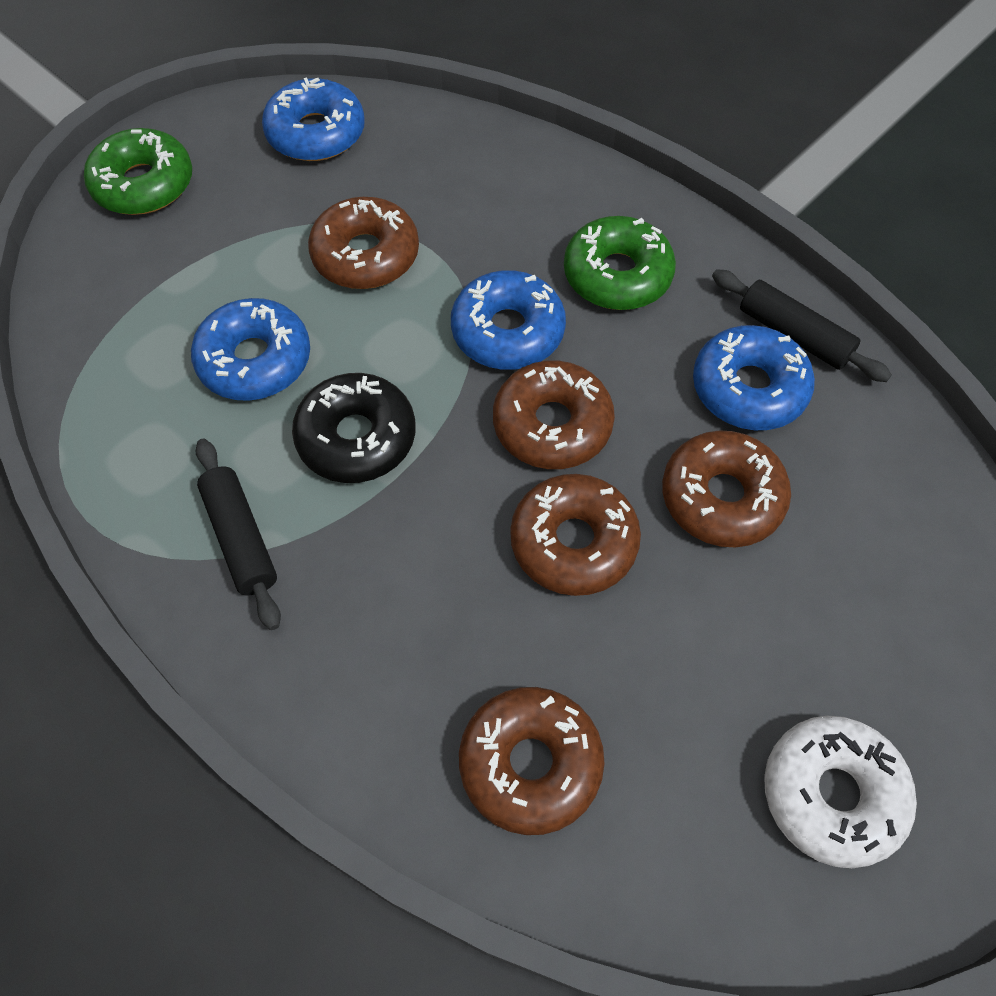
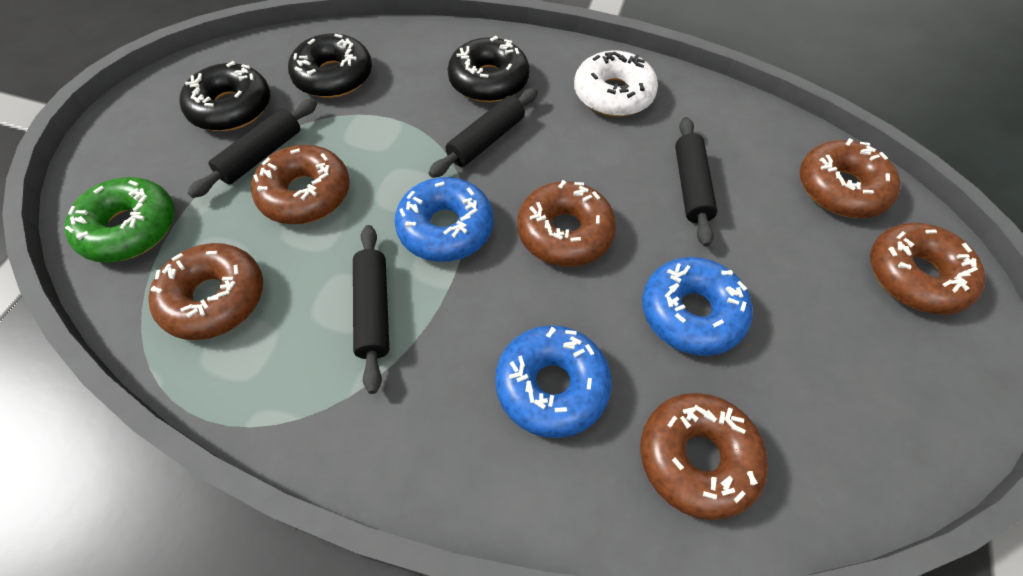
black donut: 1 -> 3
black rolling pin: 2 -> 4
blue donut: 4 -> 3
brown donut: 5 -> 6
green donut: 2 -> 1

